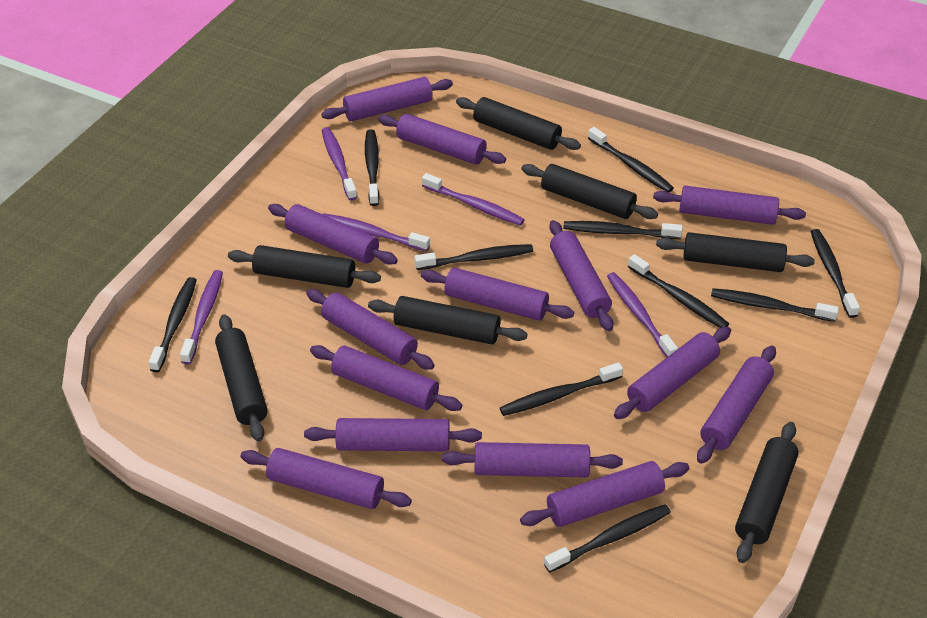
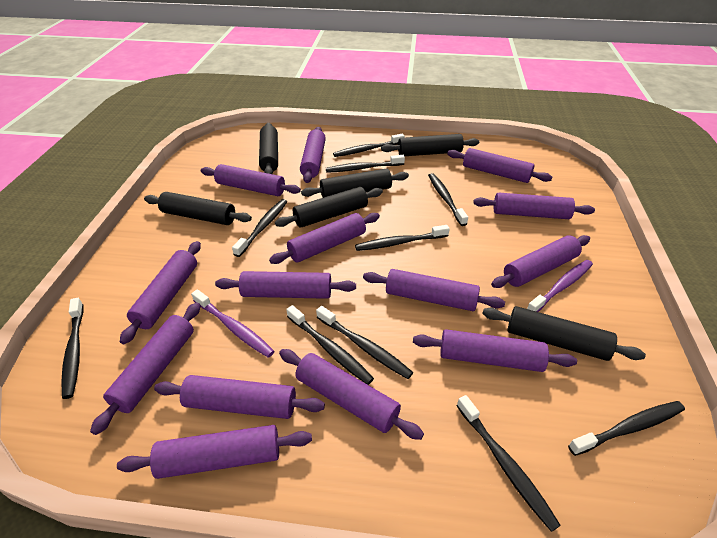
black rolling pin: 7 -> 6
purple toothbrush: 5 -> 2

